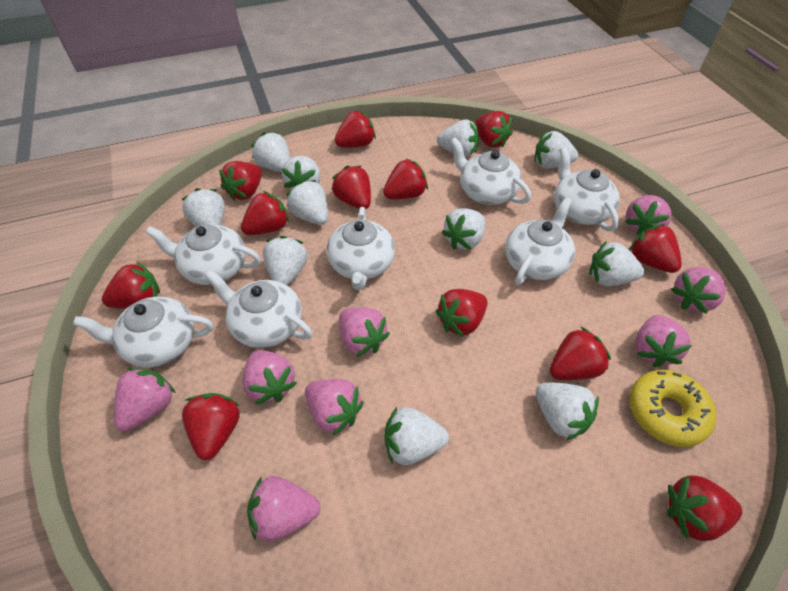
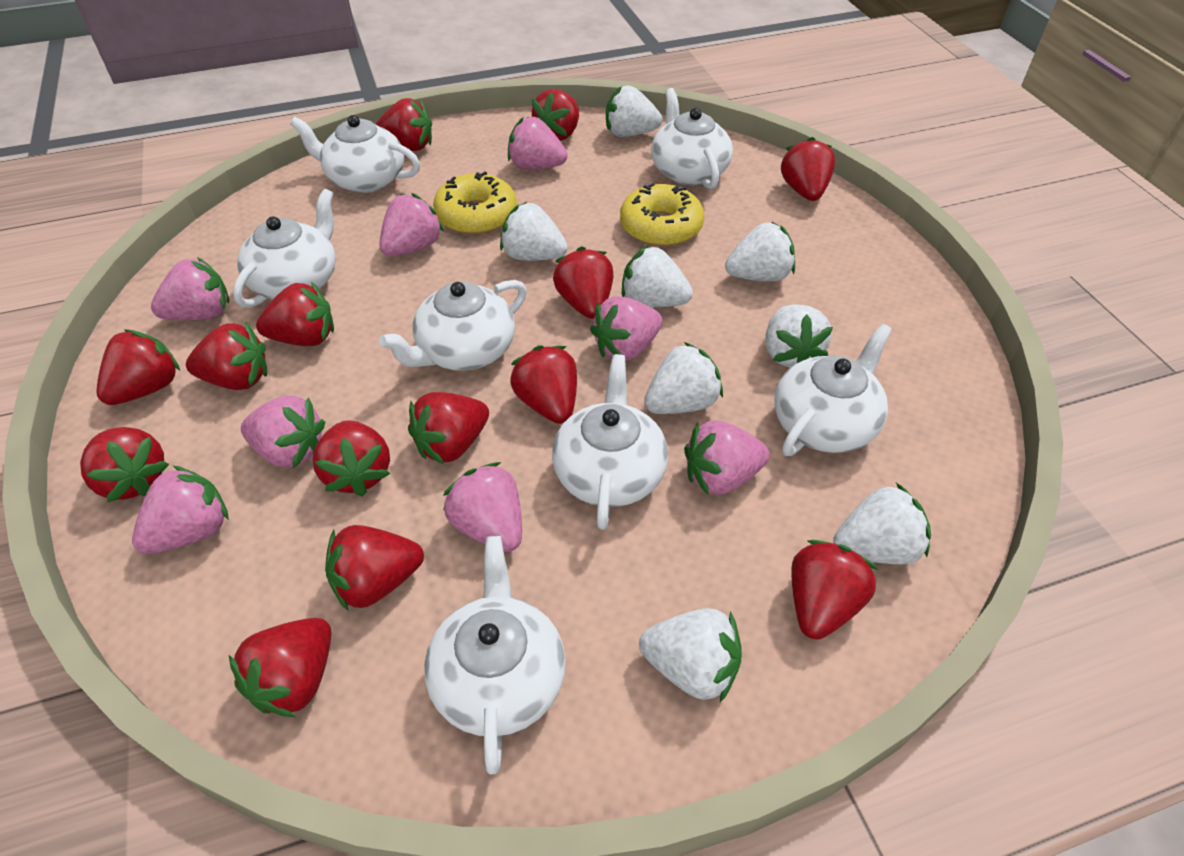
red strawberry: 12 -> 14
white strawberry: 11 -> 8
yellow donut: 1 -> 2

